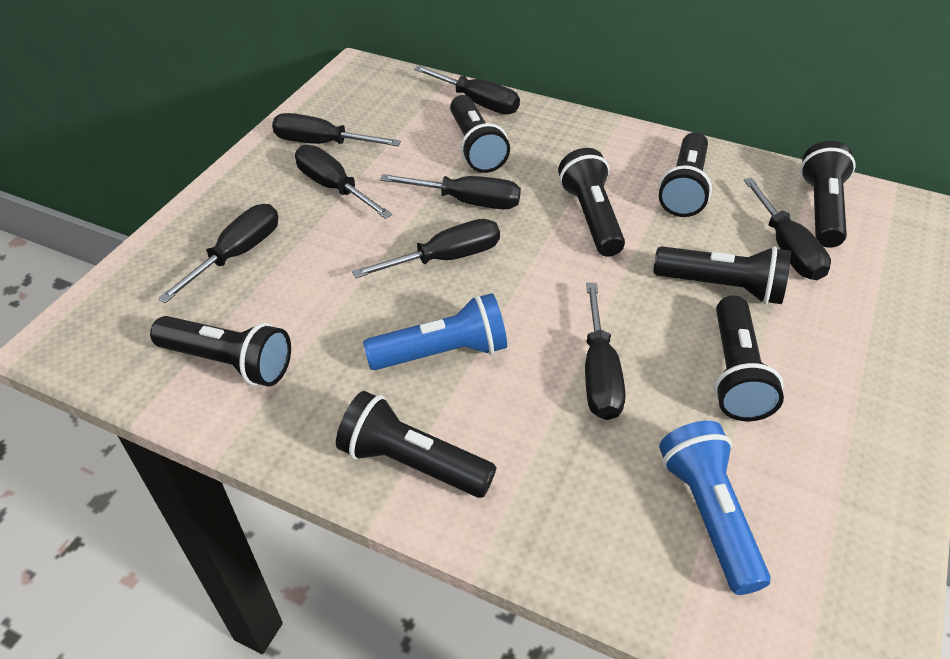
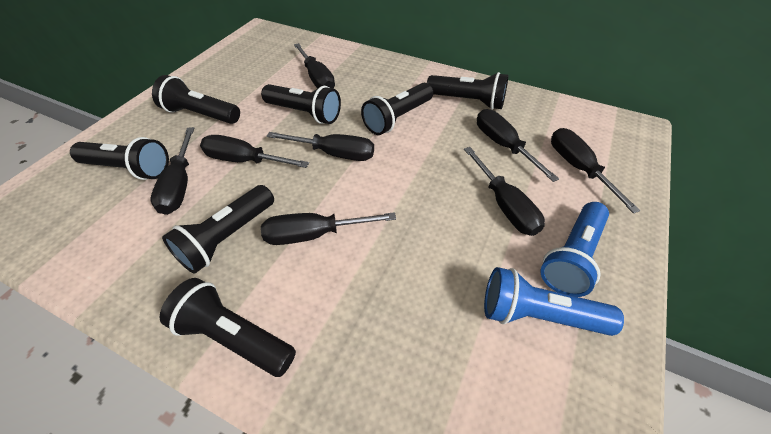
black flashlight: 8 -> 7

